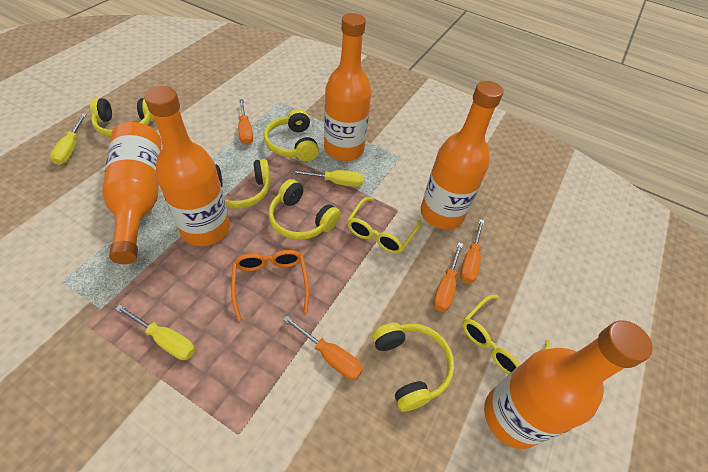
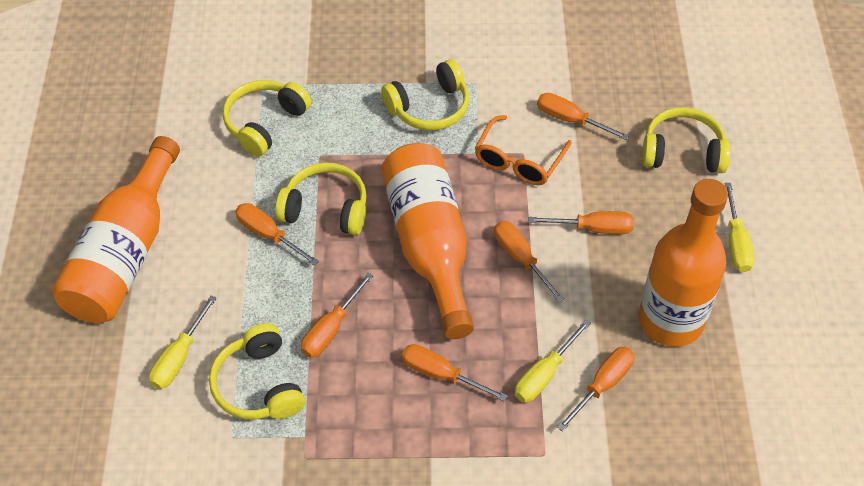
orange bottle: 5 -> 3
orange screwdriver: 4 -> 7
yellow glasses: 2 -> 0

